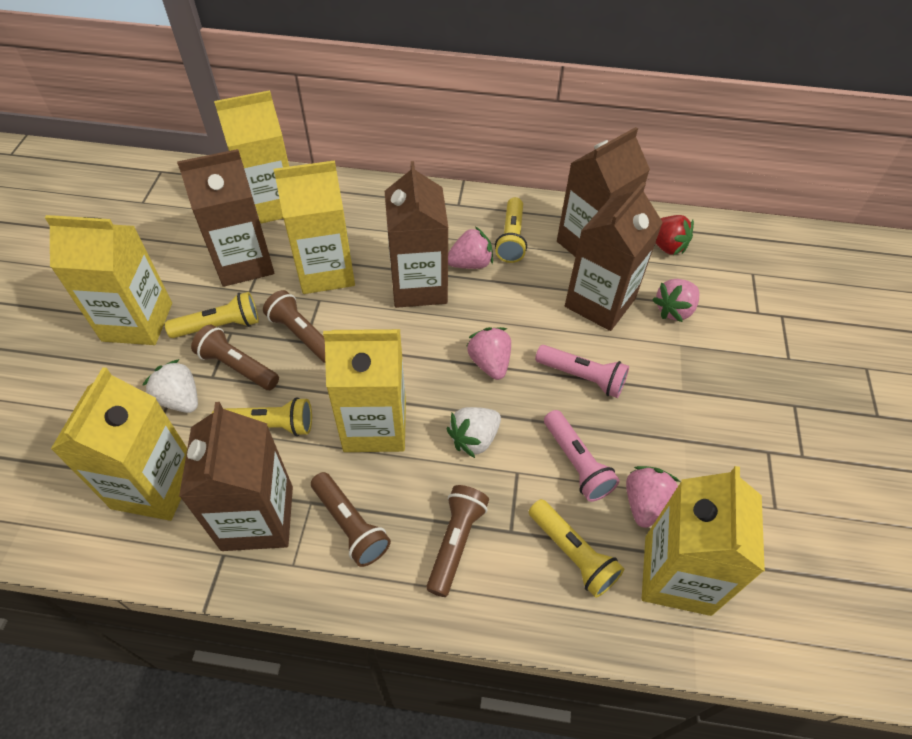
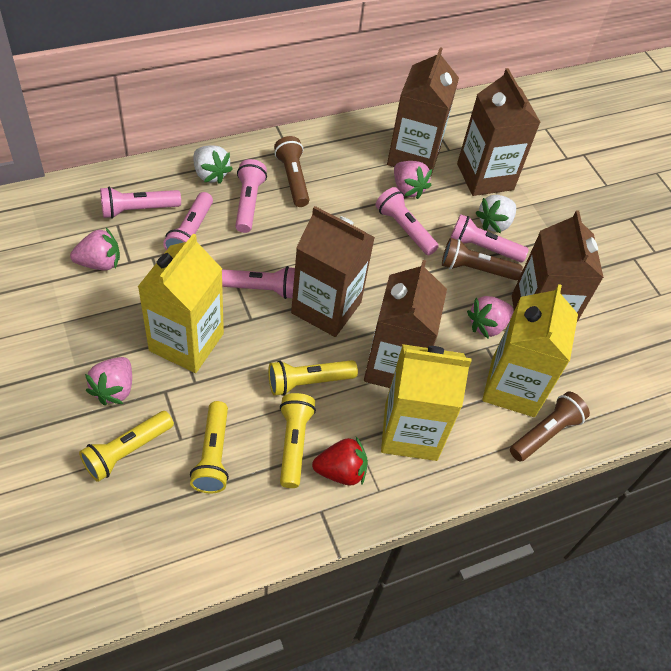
brown flashlight: 4 -> 3
pink flashlight: 2 -> 6
yellow carton: 6 -> 3

